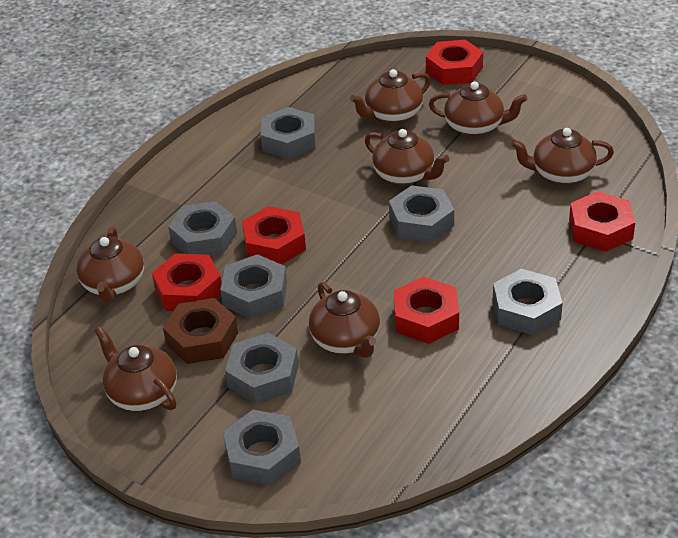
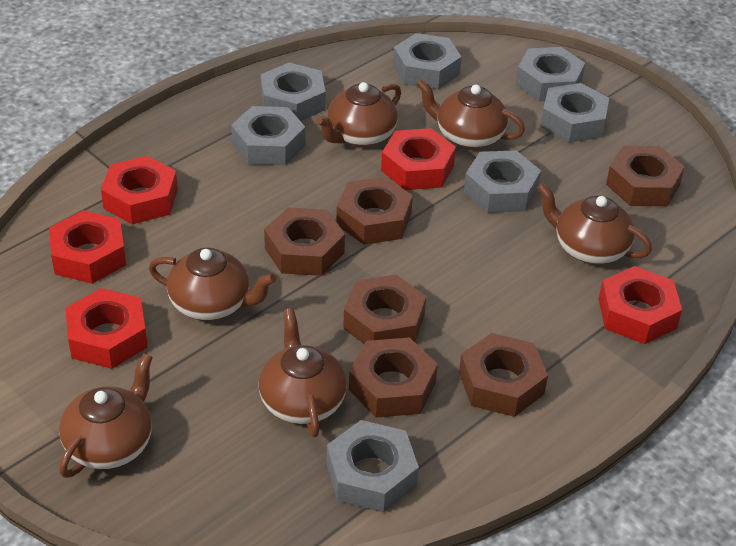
brown nut: 1 -> 6
brown teapot: 7 -> 6

